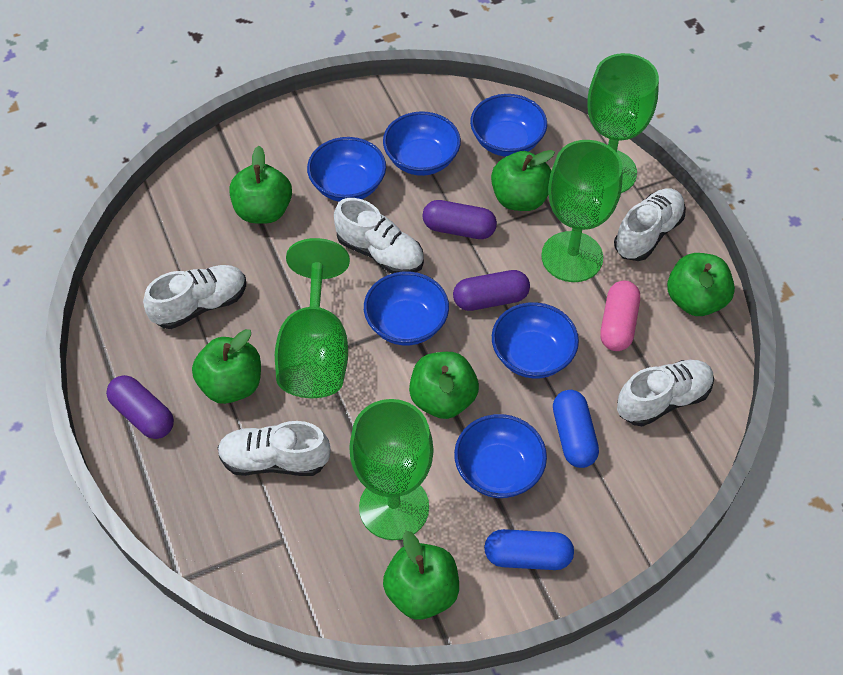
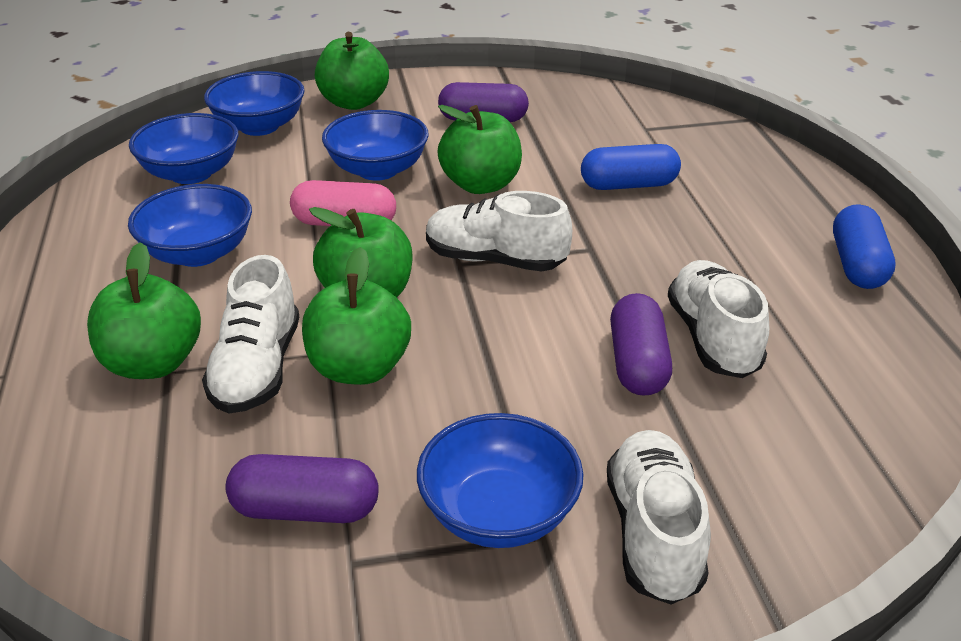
blue bowl: 6 -> 5
green apple: 6 -> 5
green goblet: 4 -> 0
white shoe: 5 -> 4

